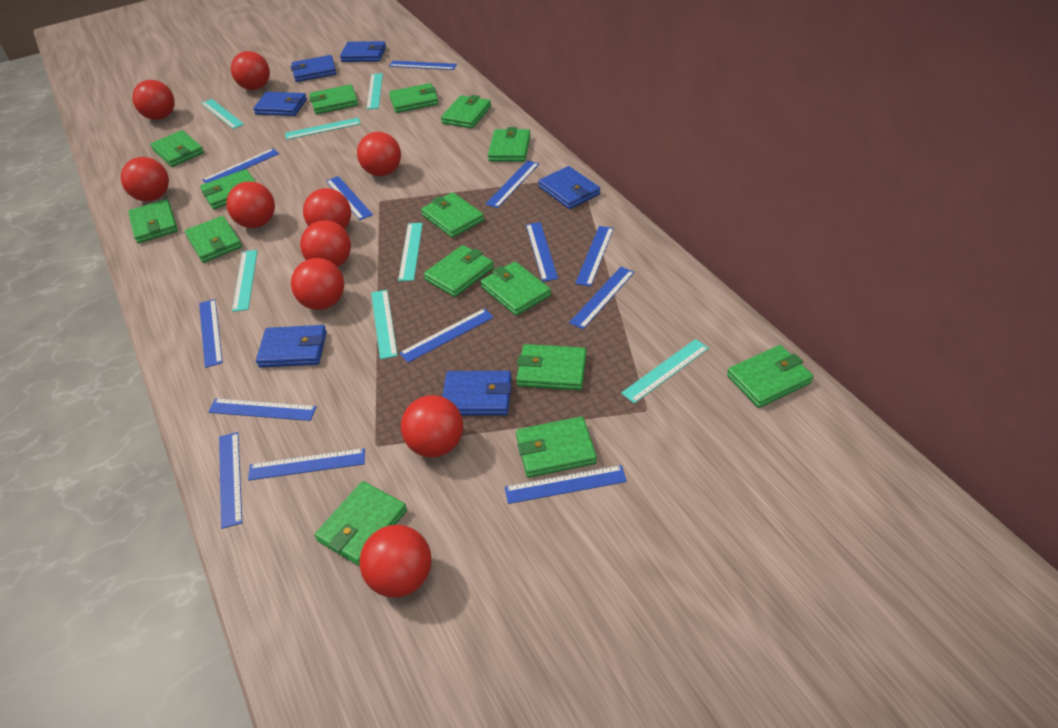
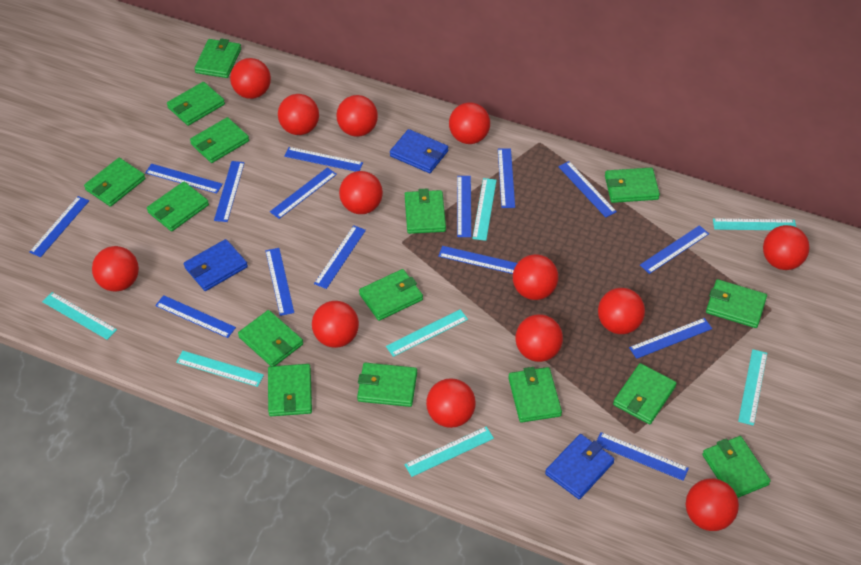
blue ruler: 13 -> 15
blue wallet: 6 -> 3
red ball: 10 -> 13

